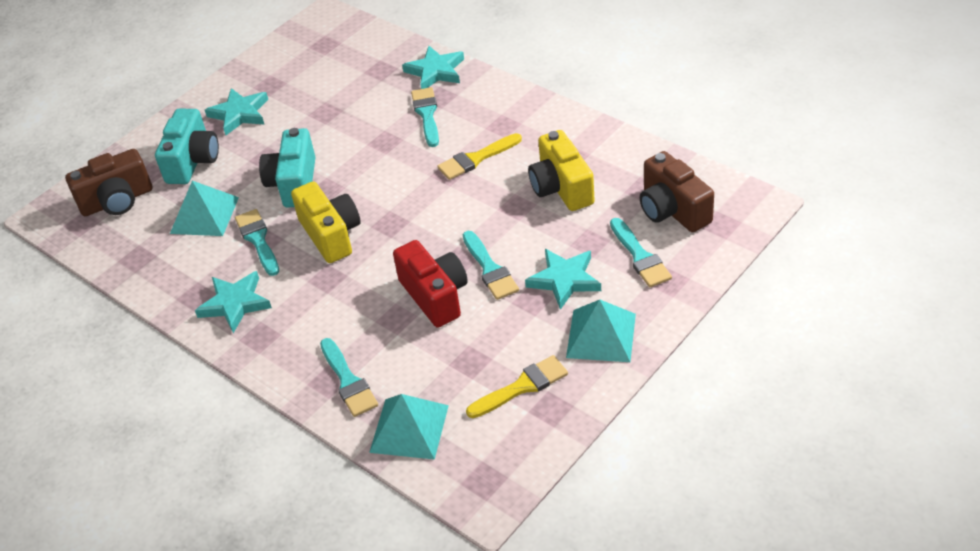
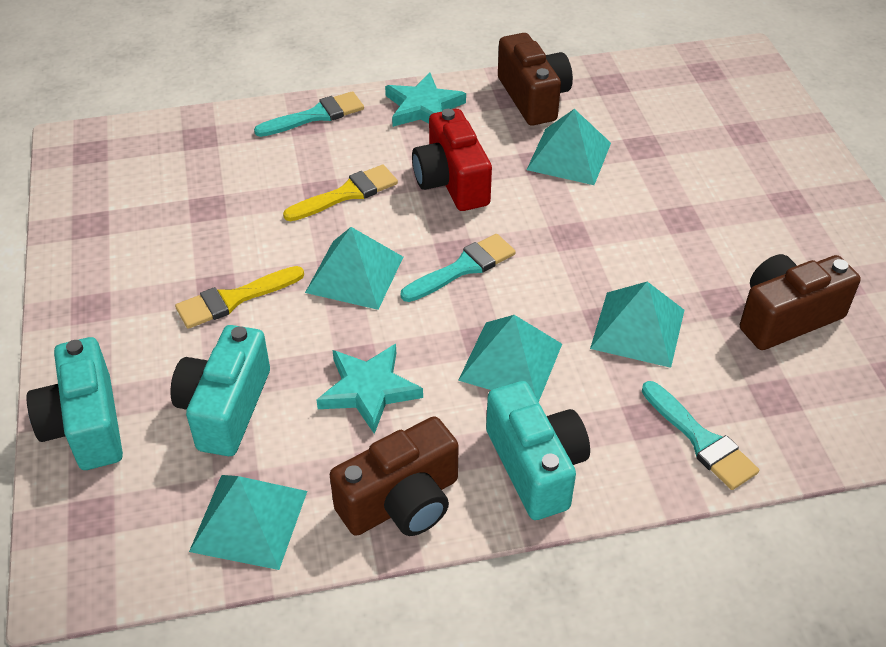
brown camera: 2 -> 3
turquoise brush: 5 -> 3
turquoise camera: 2 -> 3
turquoise pyramid: 3 -> 5
turquoise star: 4 -> 2
yellow camera: 2 -> 0

